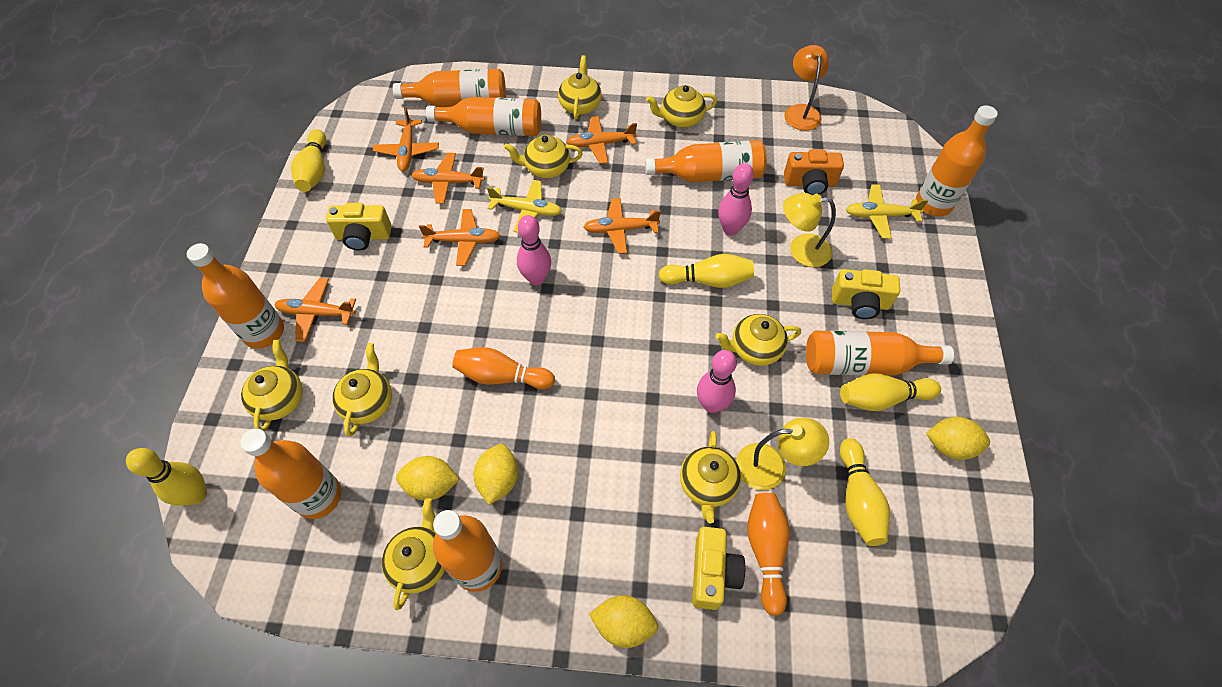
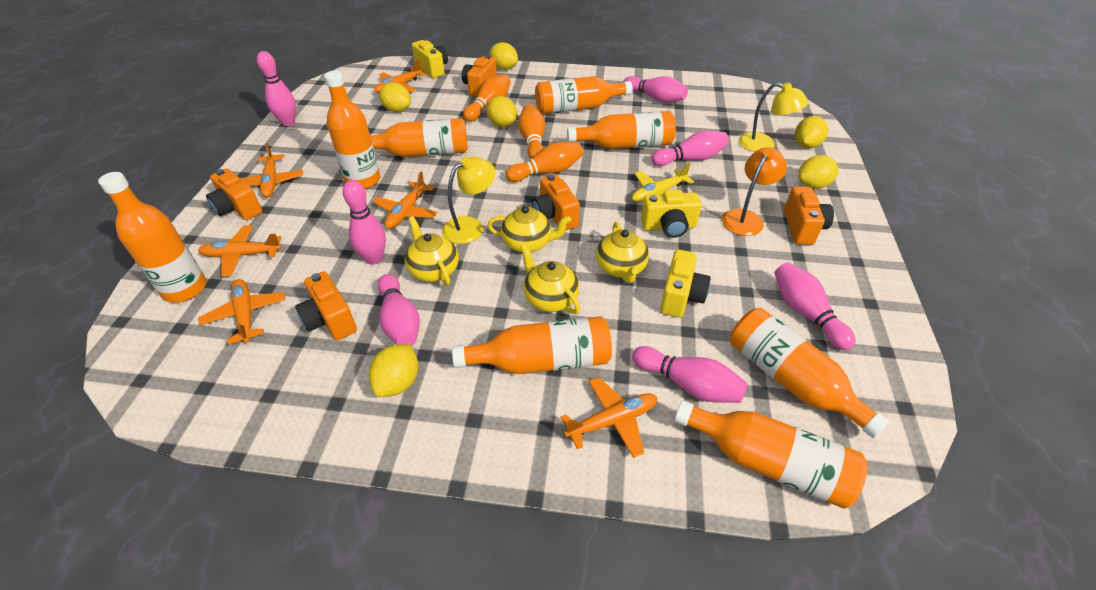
orange bowling pin: 2 -> 3
orange camera: 1 -> 5
pink bowling pin: 3 -> 7
yellow bowling pin: 5 -> 0
yellow lemon: 4 -> 6
yellow plane: 2 -> 1
yellow teapot: 8 -> 4

